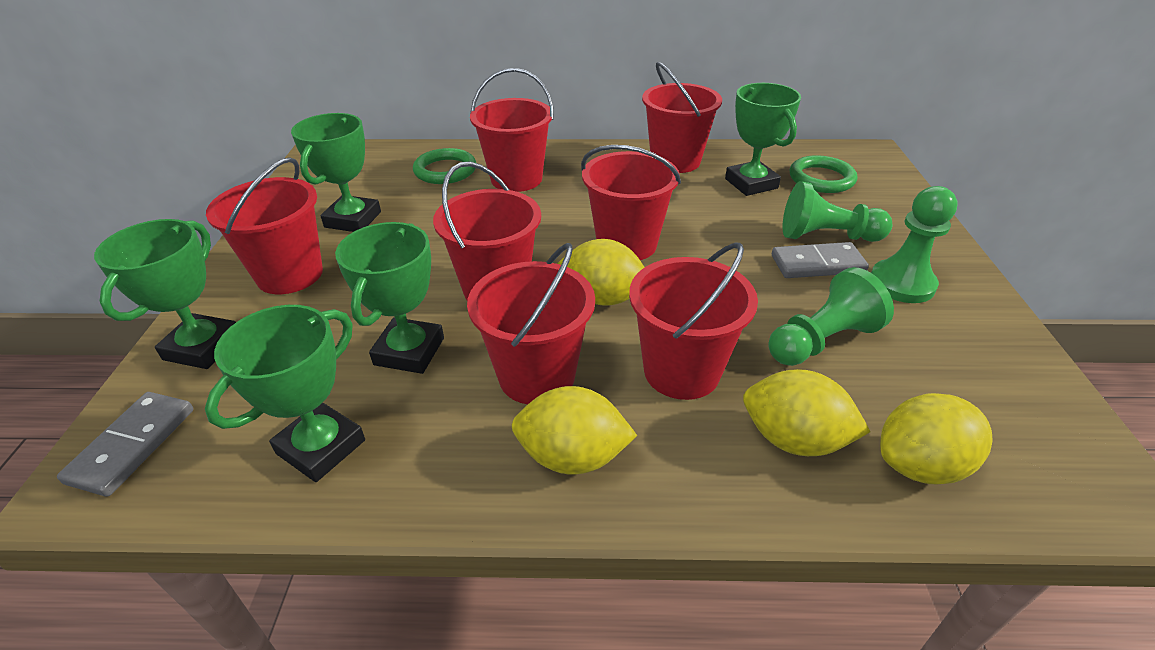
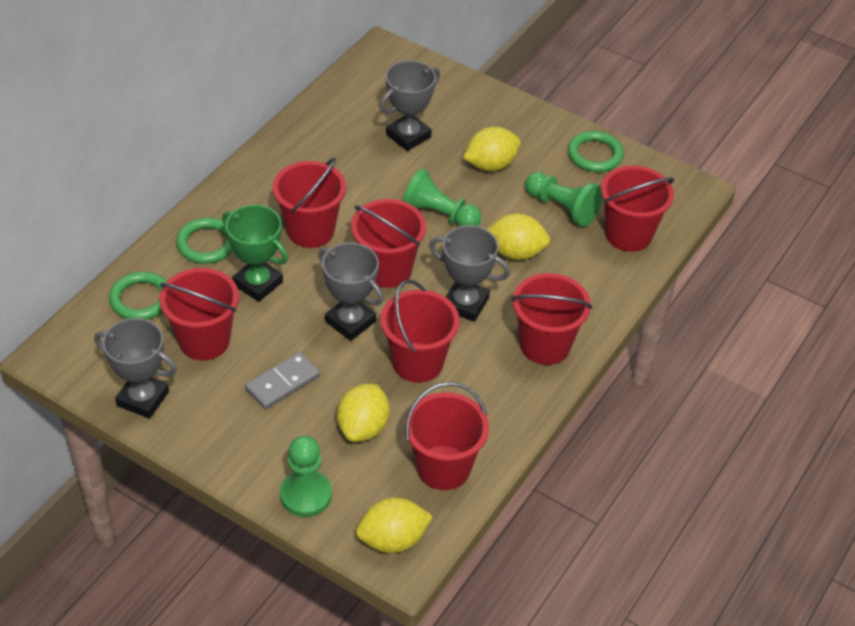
green ring: 2 -> 3
green trophy: 5 -> 1
grey domino: 2 -> 1
grey trophy: 0 -> 4

